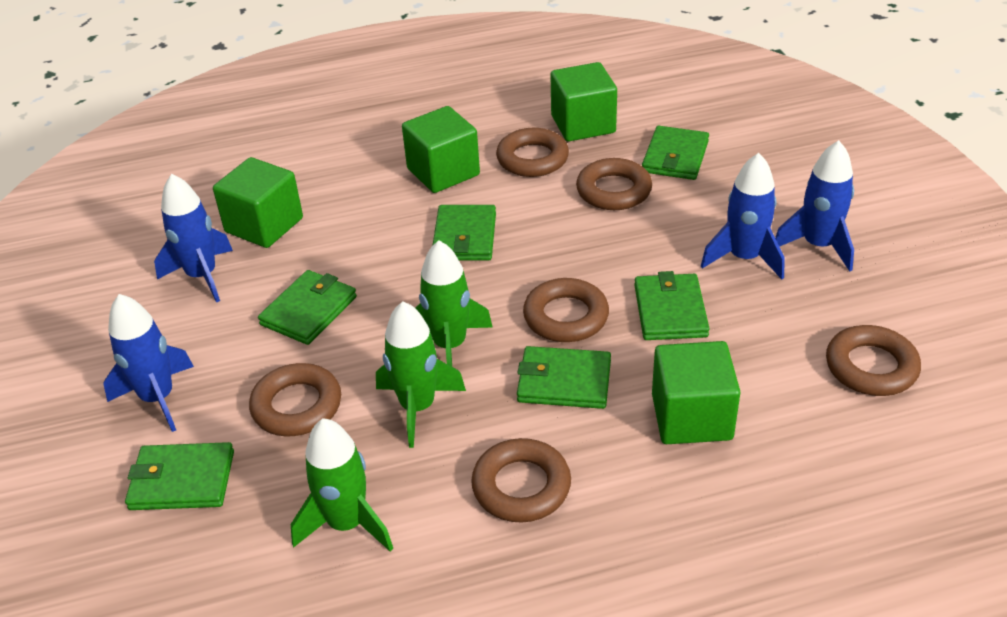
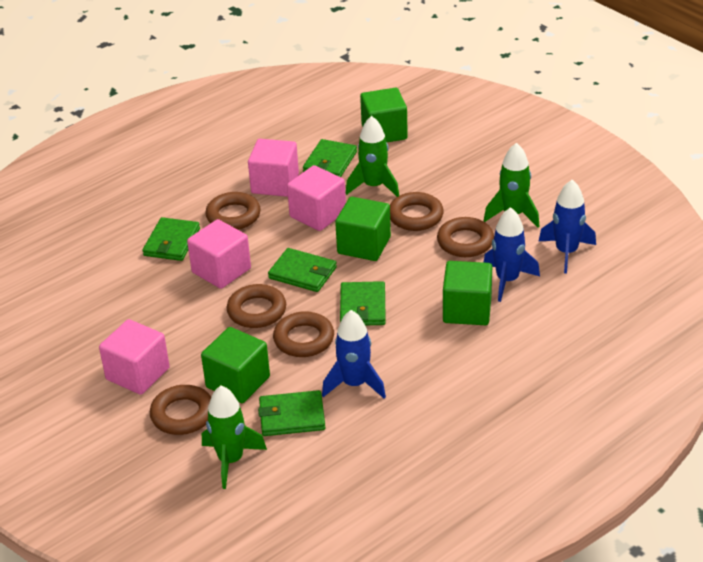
blue rocket: 4 -> 3
green wallet: 6 -> 5
pink cube: 0 -> 4

